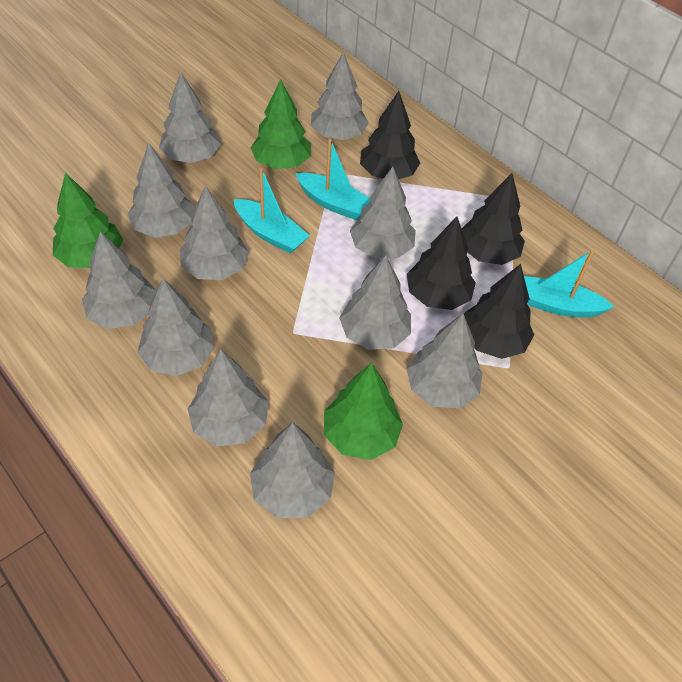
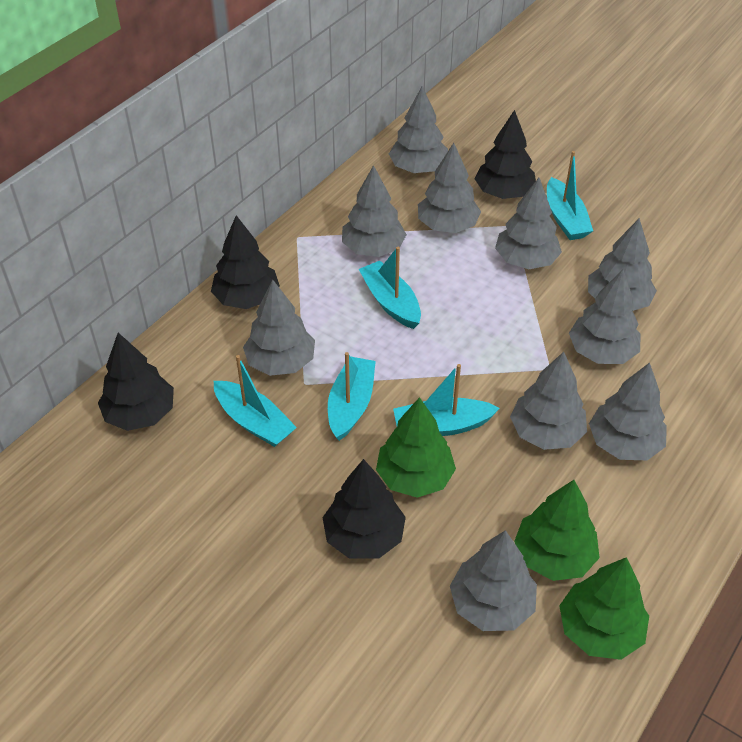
grey tree: 11 -> 10
turquoise boat: 3 -> 5

